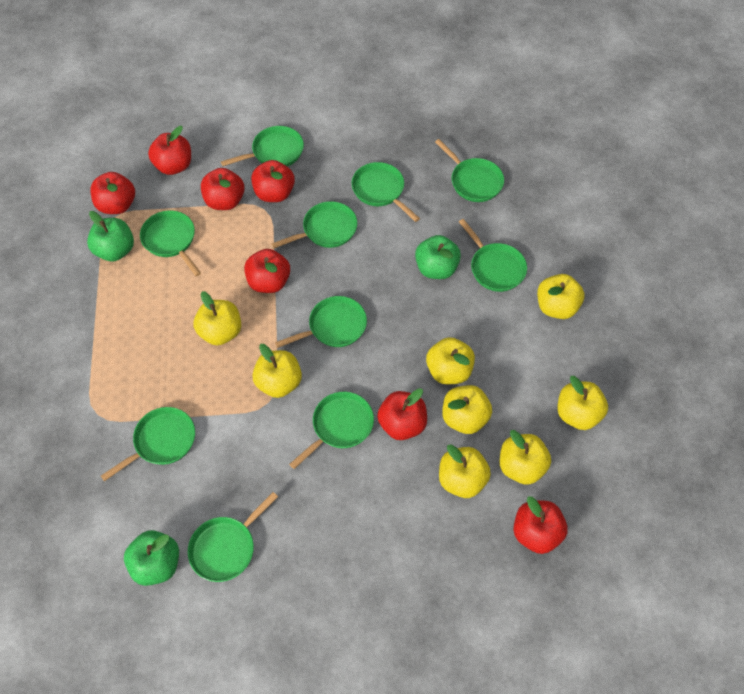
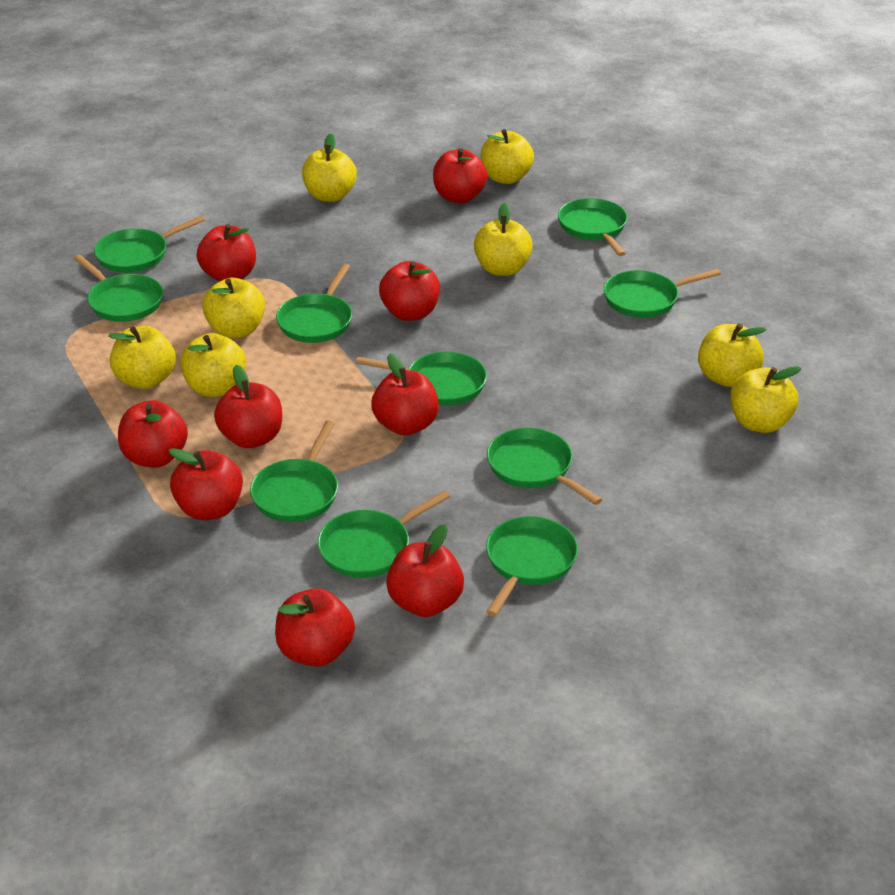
green apple: 3 -> 0
red apple: 7 -> 9

